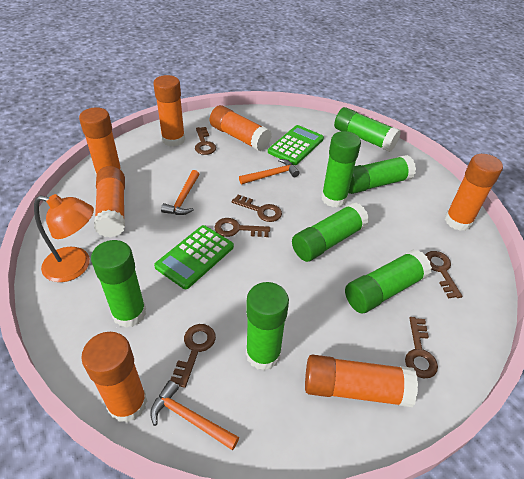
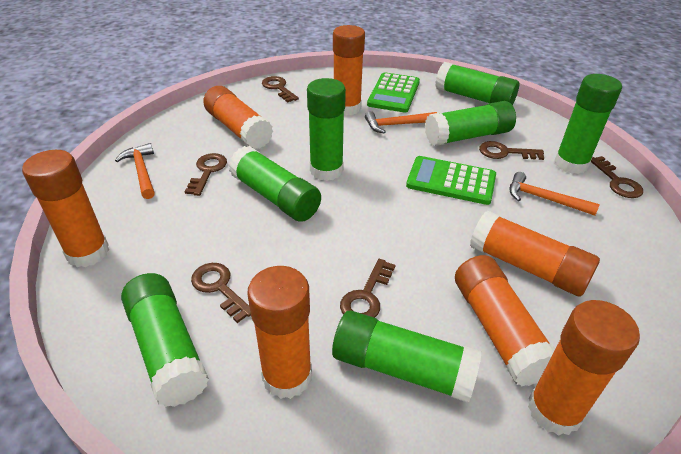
orange lamp: 1 -> 0

